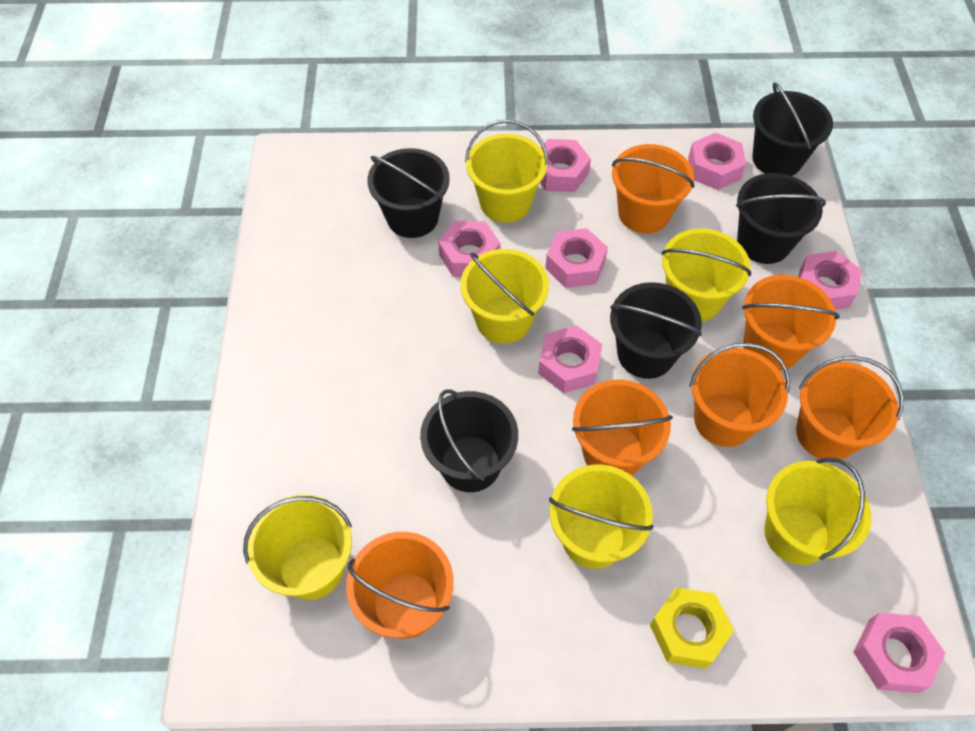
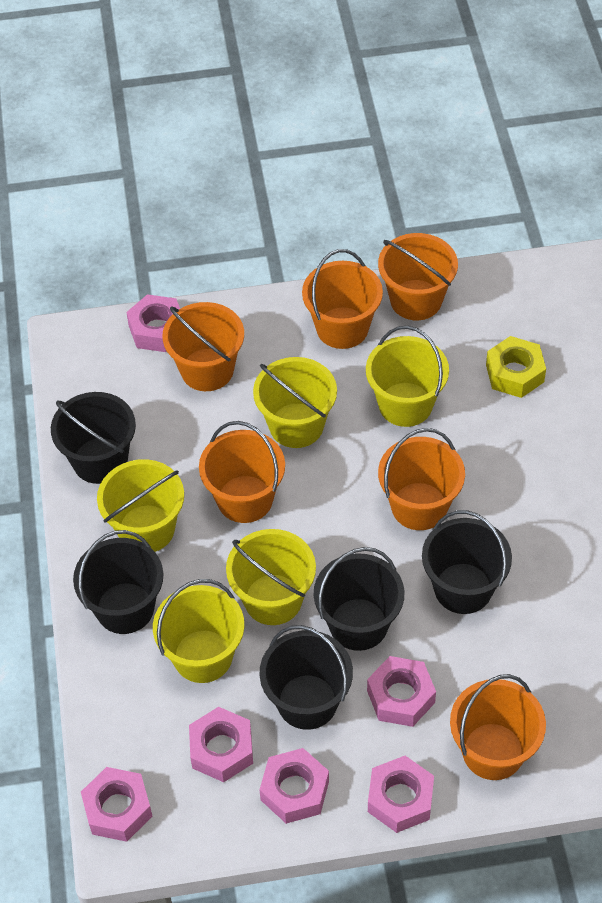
pink nut: 7 -> 6
yellow bucket: 6 -> 5

